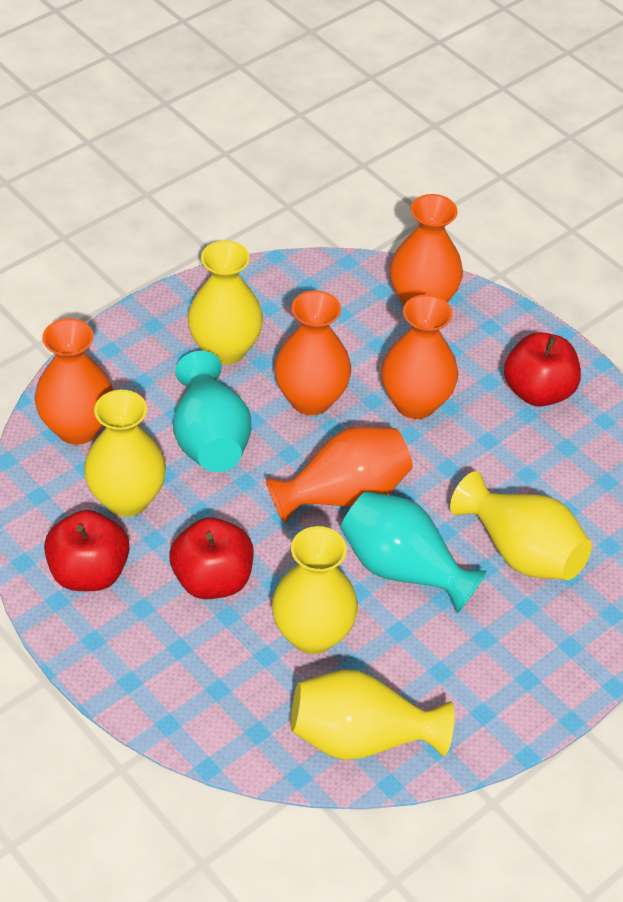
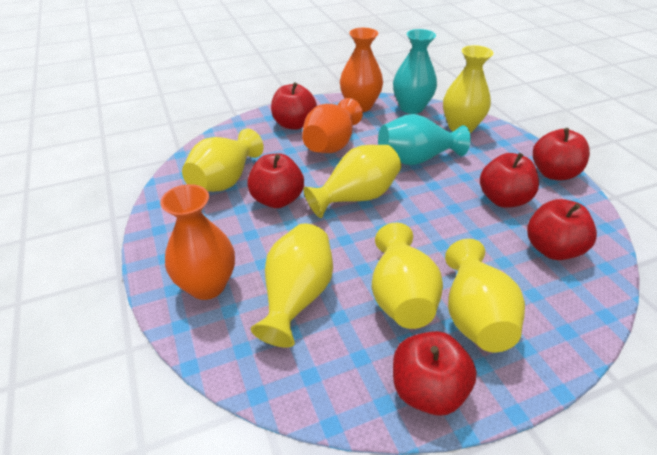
orange vase: 5 -> 3
red apple: 3 -> 6
yellow vase: 5 -> 6

